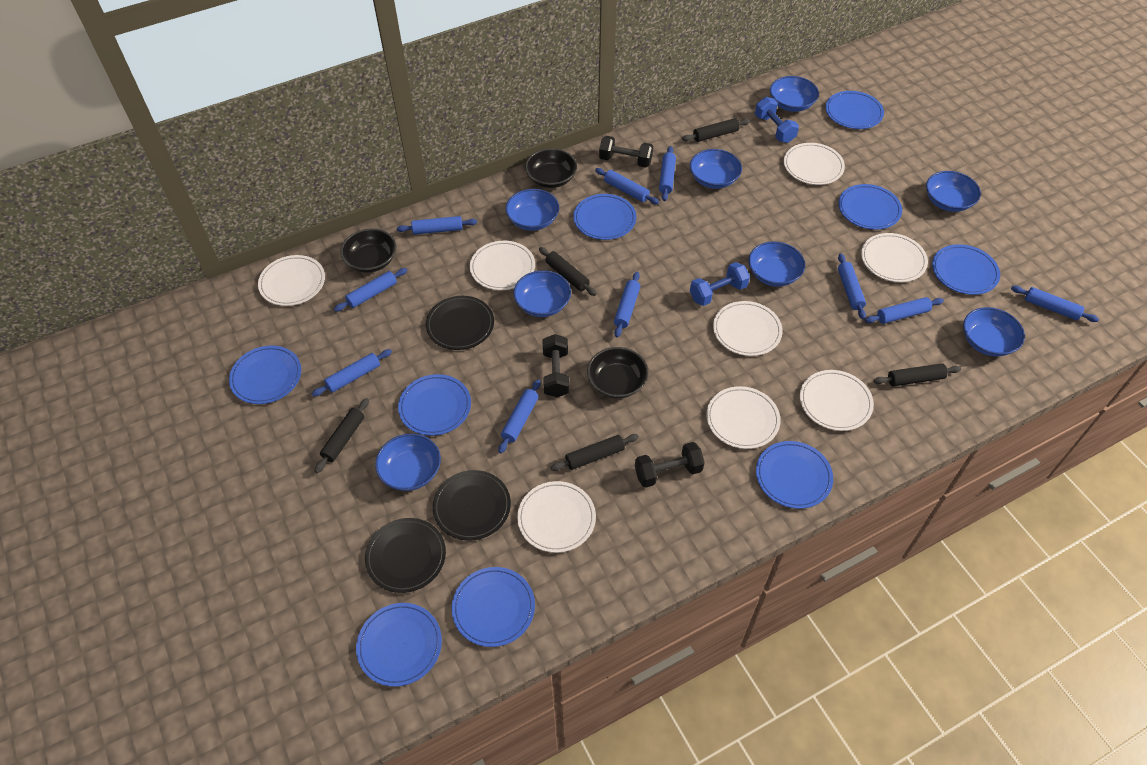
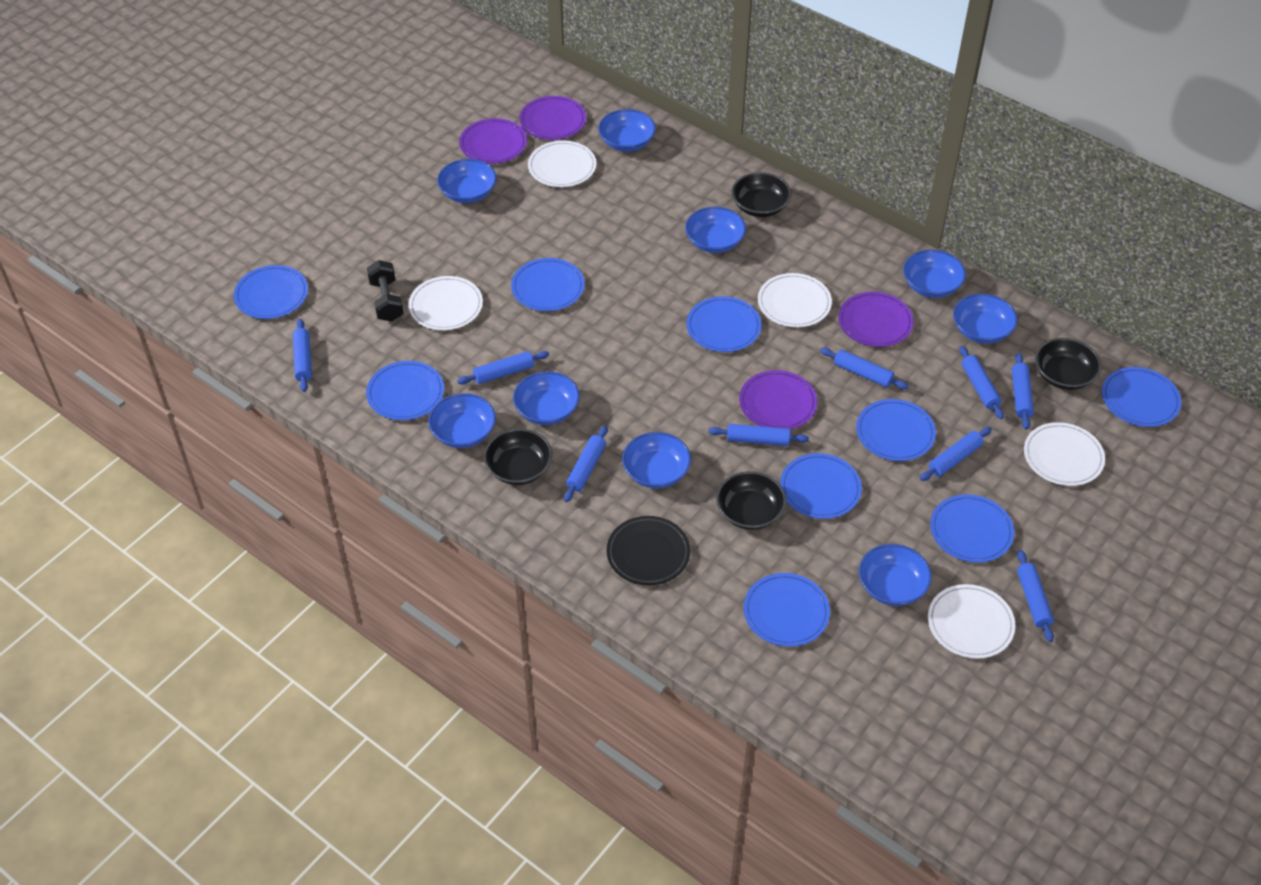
black bowl: 3 -> 4
black dumbbell: 3 -> 1
black plate: 3 -> 1
black rolling pin: 5 -> 0
blue bowl: 8 -> 9
blue dumbbell: 2 -> 0
blue rolling pin: 10 -> 9
purple plate: 0 -> 4
white plate: 8 -> 5

